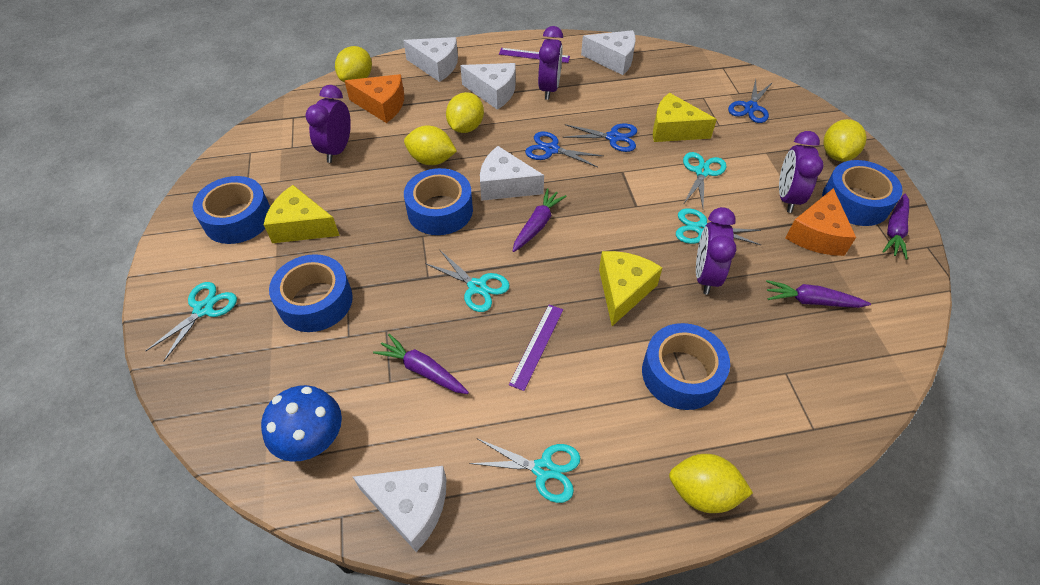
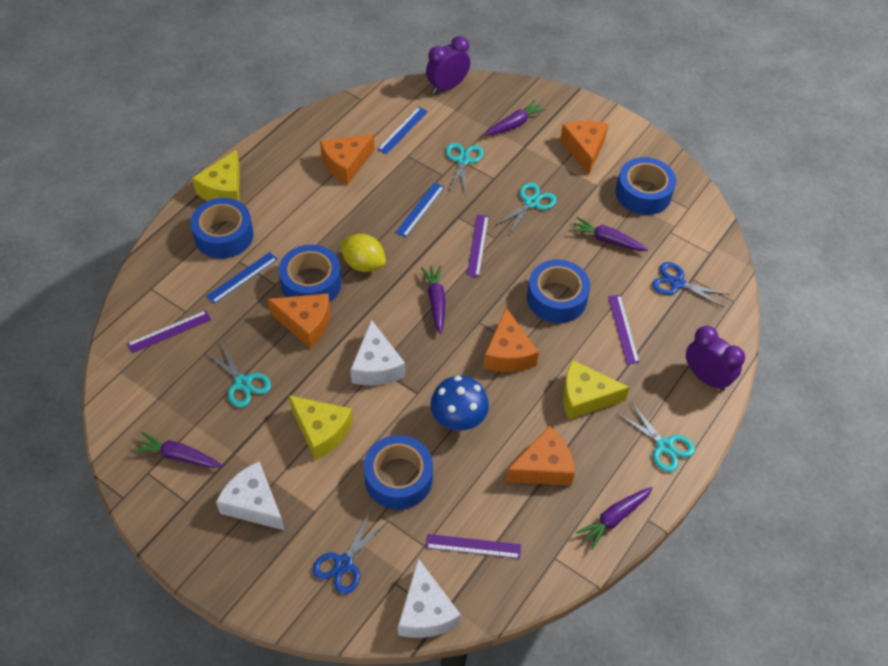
blue ruler: 0 -> 3
blue scissors: 3 -> 2
orange cheese: 2 -> 5
purple carrot: 4 -> 5
purple clock: 4 -> 2
purple ruler: 2 -> 4
turquoise scissors: 5 -> 4
white cheese: 5 -> 3
yellow lemon: 5 -> 1

